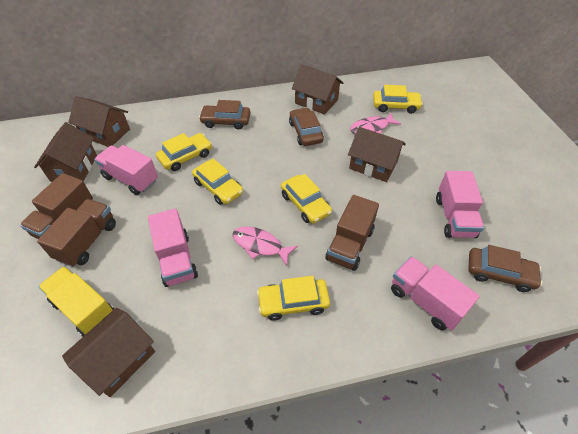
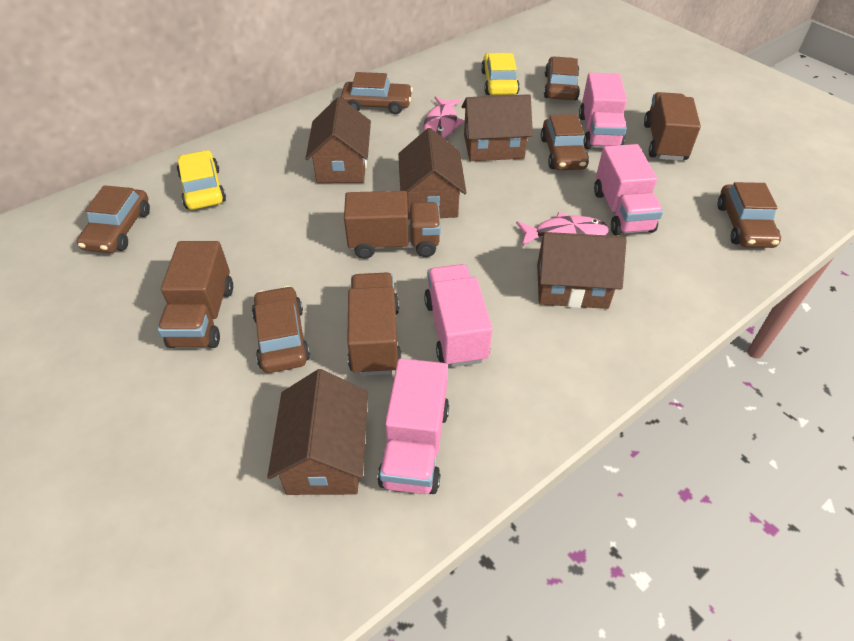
brown car: 3 -> 6
brown truck: 3 -> 4
yellow car: 5 -> 2
yellow truck: 1 -> 0

